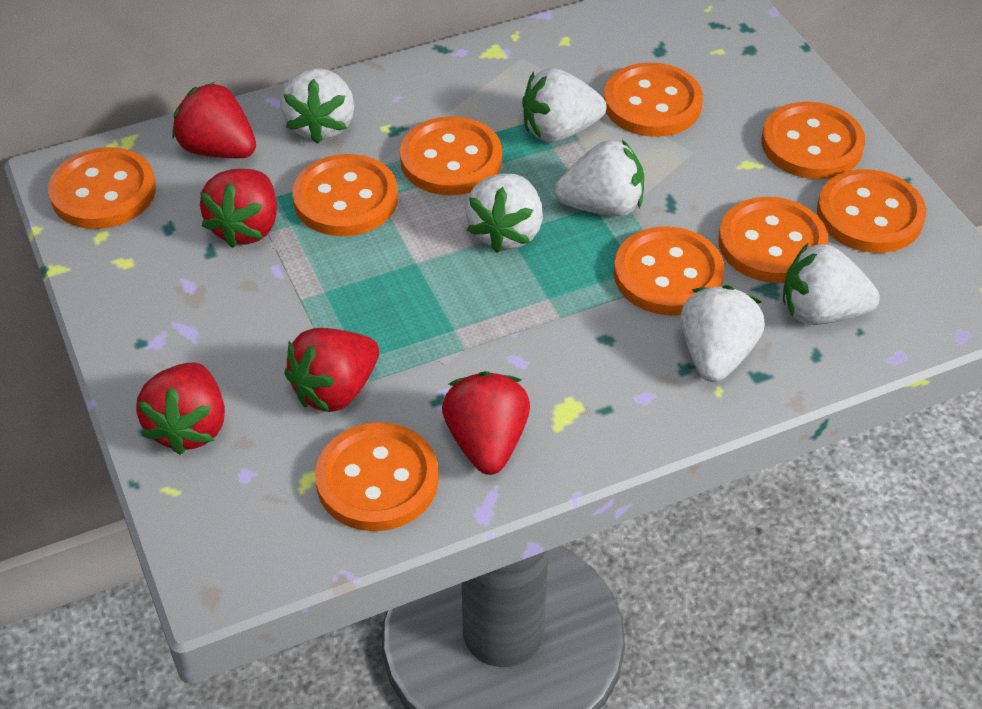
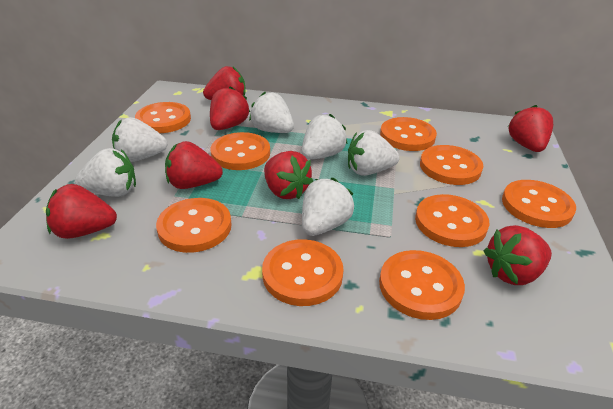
red strawberry: 5 -> 7

